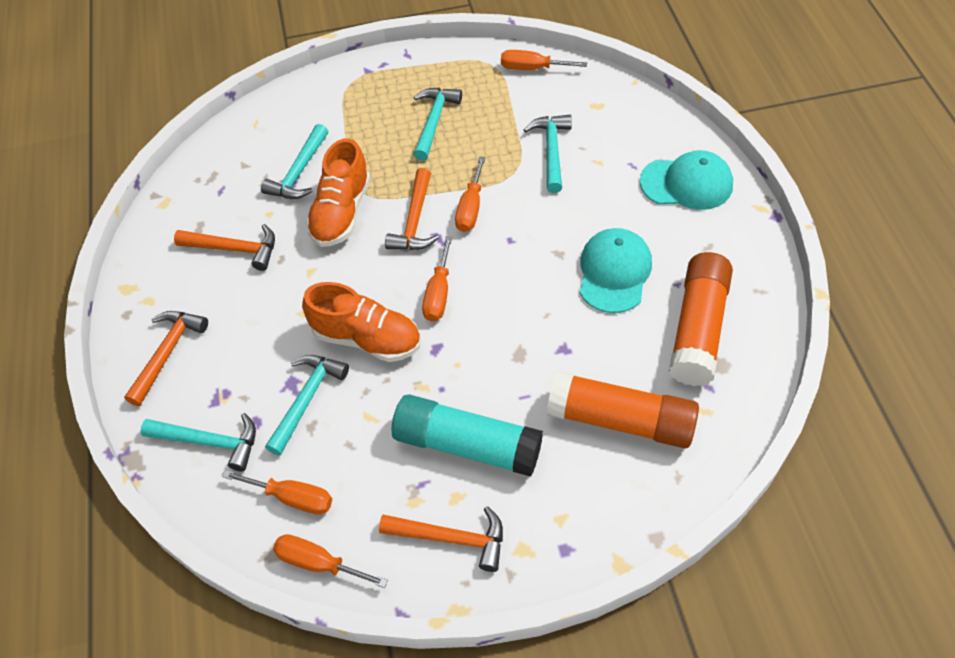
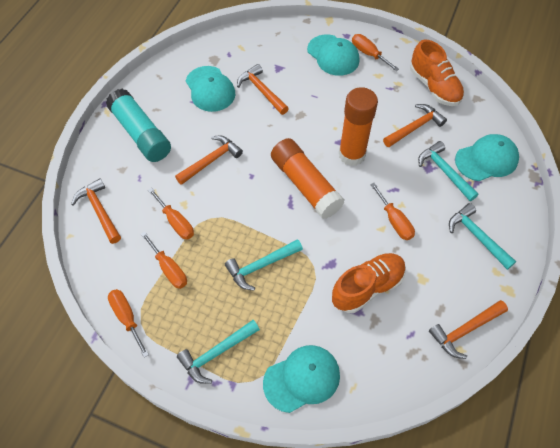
orange hammer: 4 -> 5
turquoise cap: 2 -> 4
turquoise hammer: 5 -> 4

